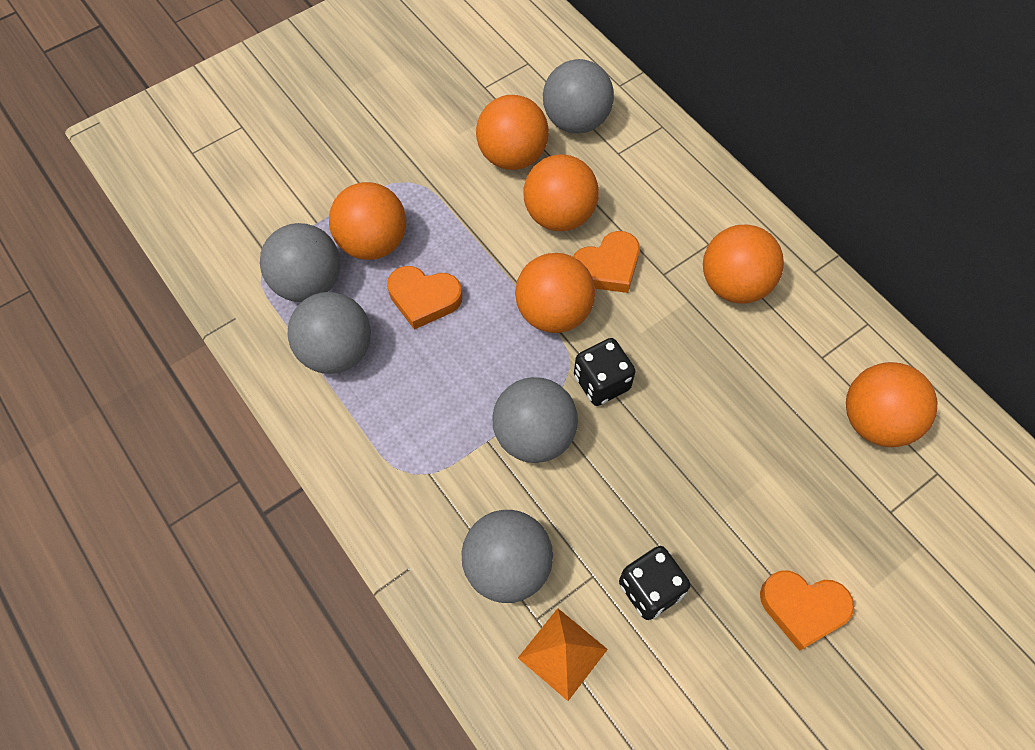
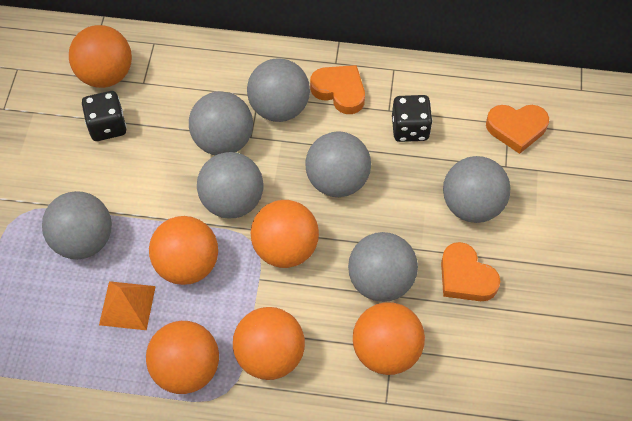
grey ball: 5 -> 7

